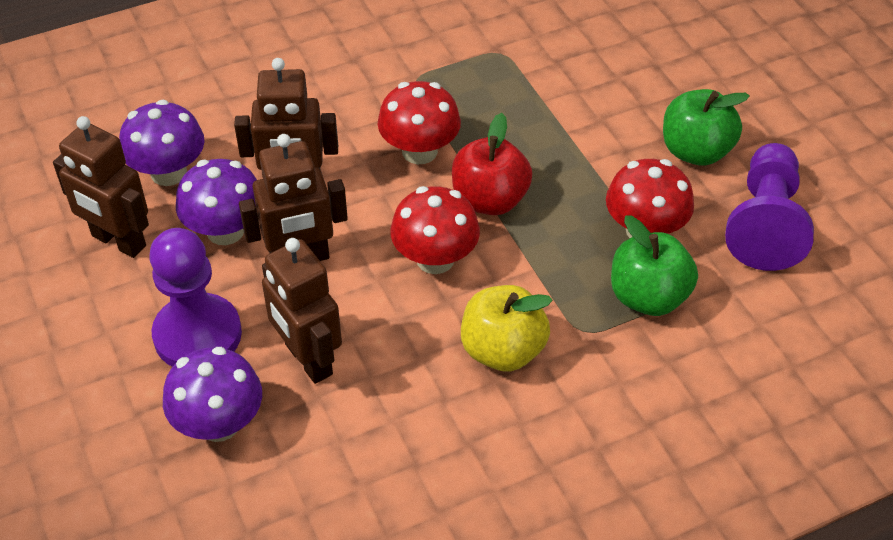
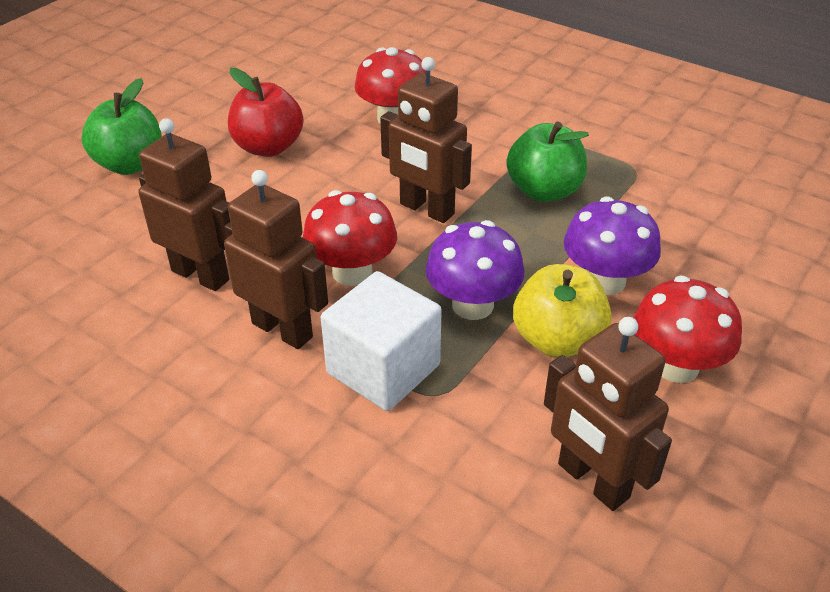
purple mushroom: 3 -> 2
purple pawn: 2 -> 0
white cube: 0 -> 1

